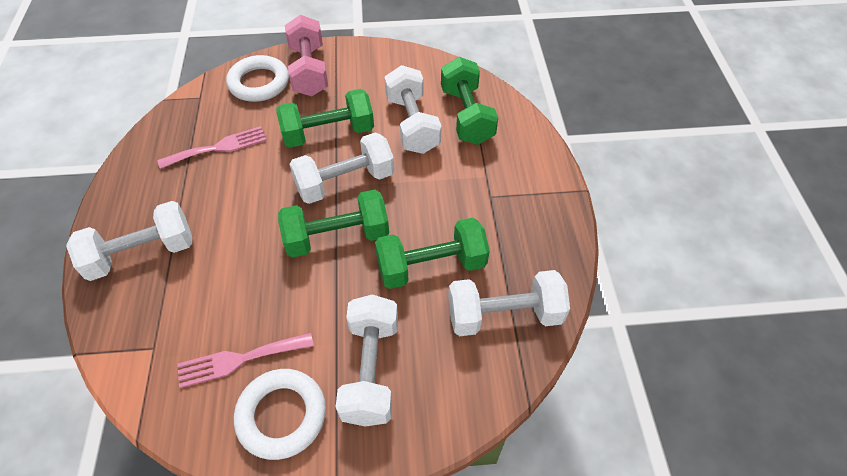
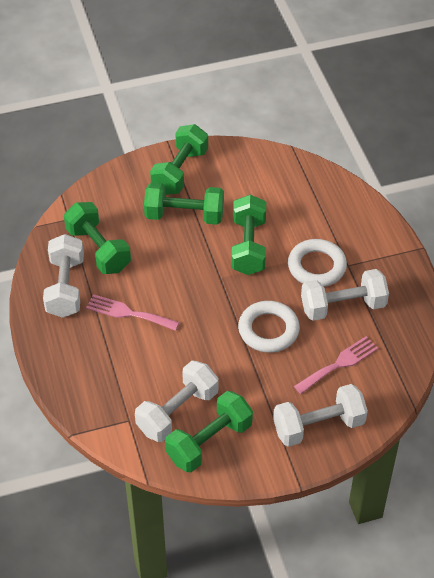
green dumbbell: 4 -> 5
pink dumbbell: 1 -> 0
white dumbbell: 5 -> 4

